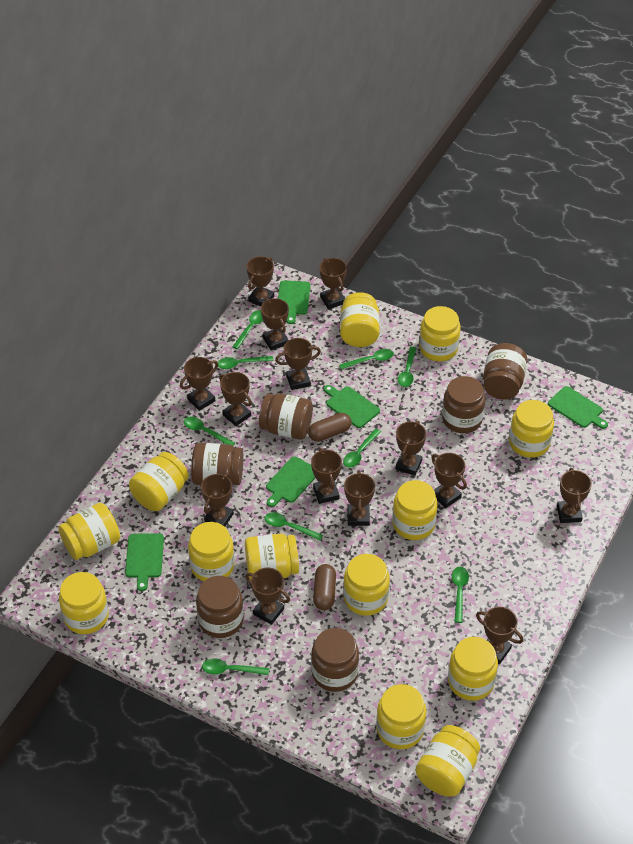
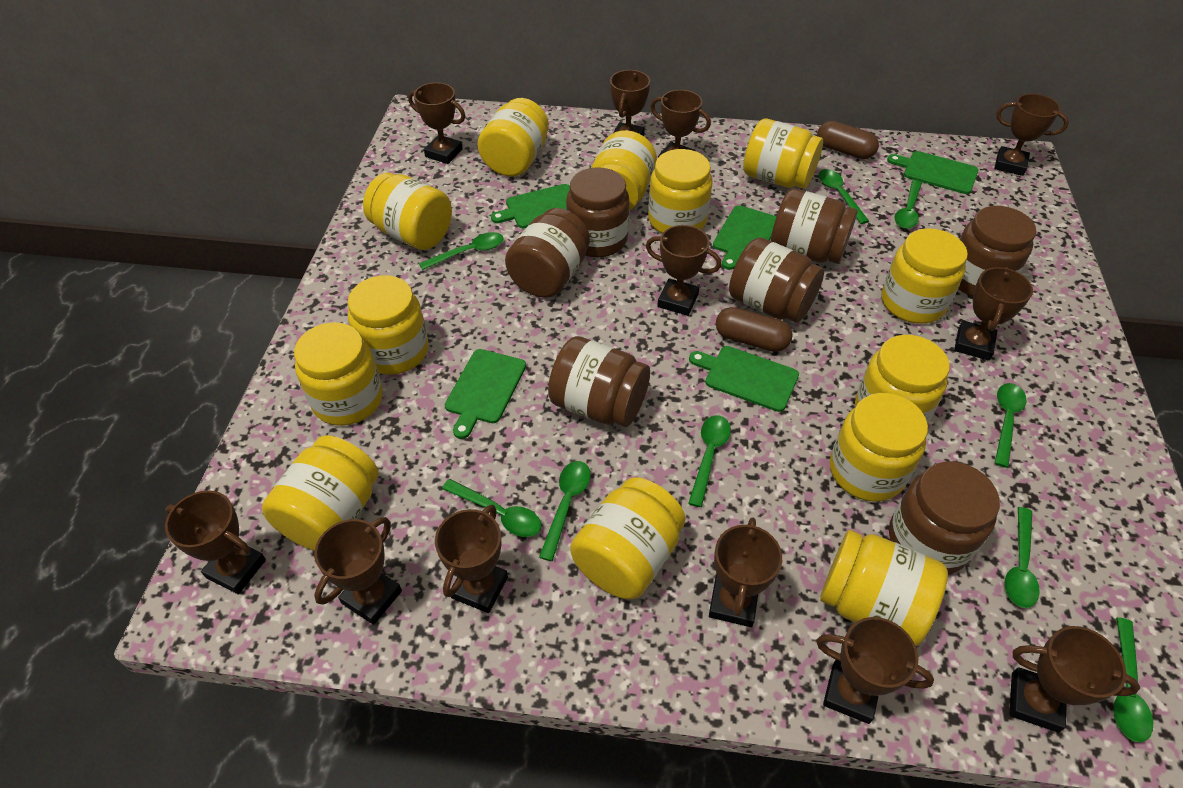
brown jar: 6 -> 7
brown trophy: 14 -> 12

